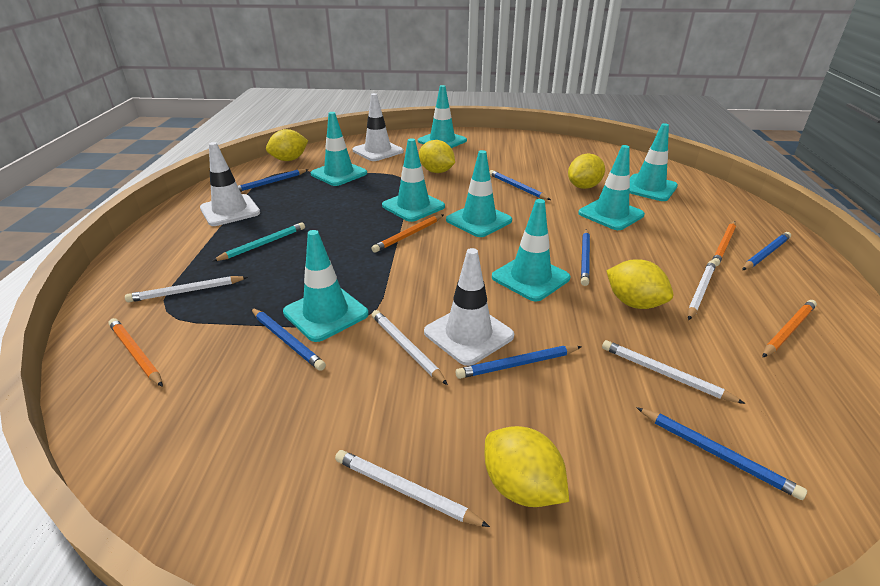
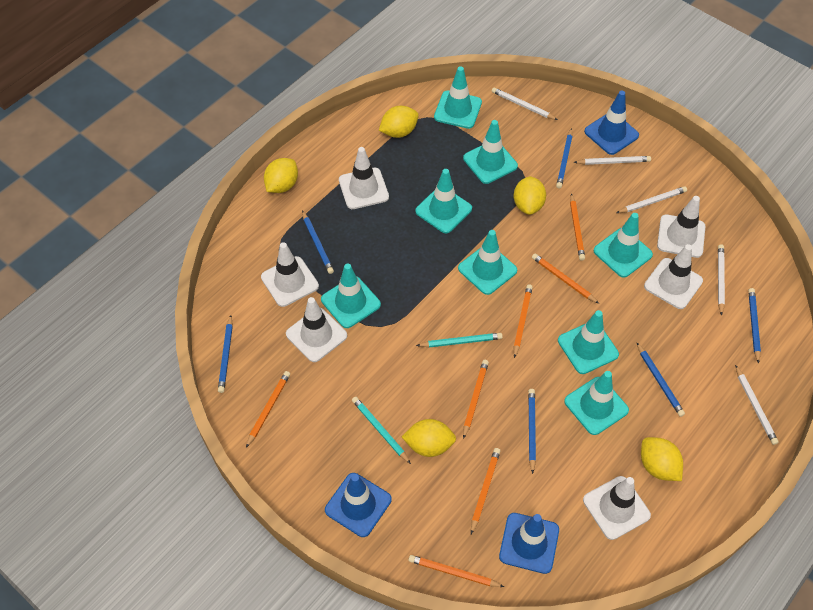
blue pencil: 7 -> 6
blue traffic cone: 0 -> 3
orange pencil: 4 -> 7
turquoise pencil: 1 -> 2
white traffic cone: 3 -> 6

